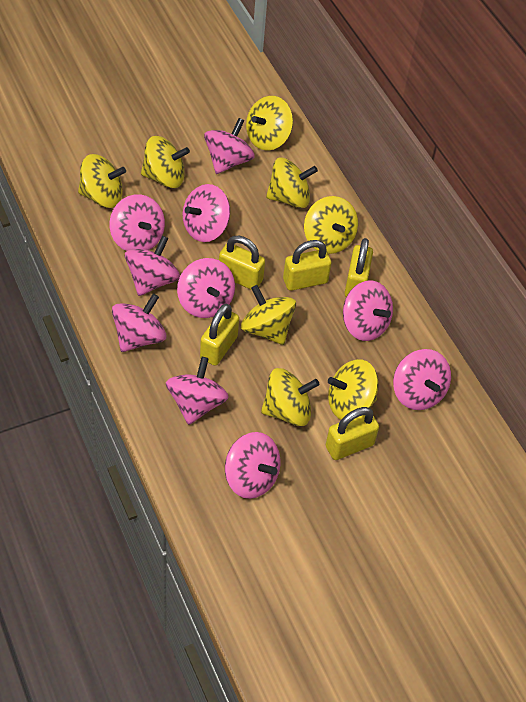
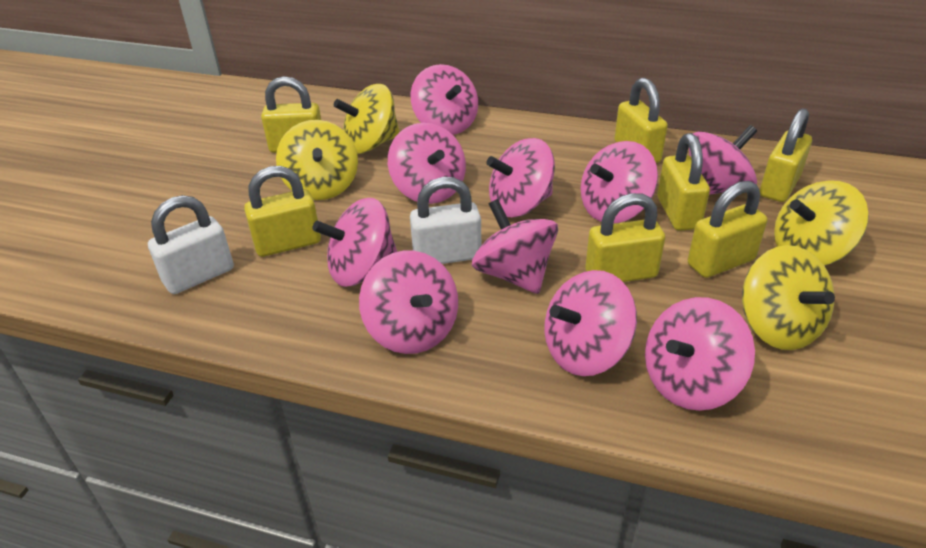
white padlock: 0 -> 2
yellow padlock: 5 -> 7
yellow spinning top: 8 -> 4

